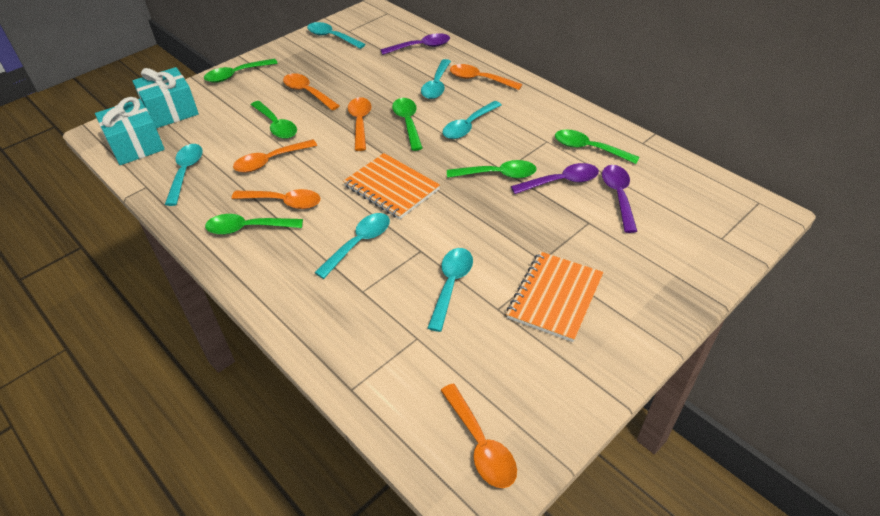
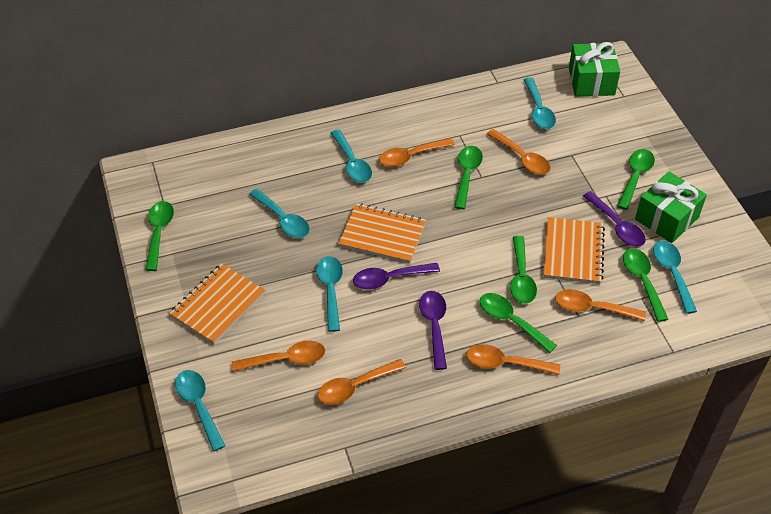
green gift: 0 -> 2
orange notebook: 2 -> 3
turquoise gift: 2 -> 0

